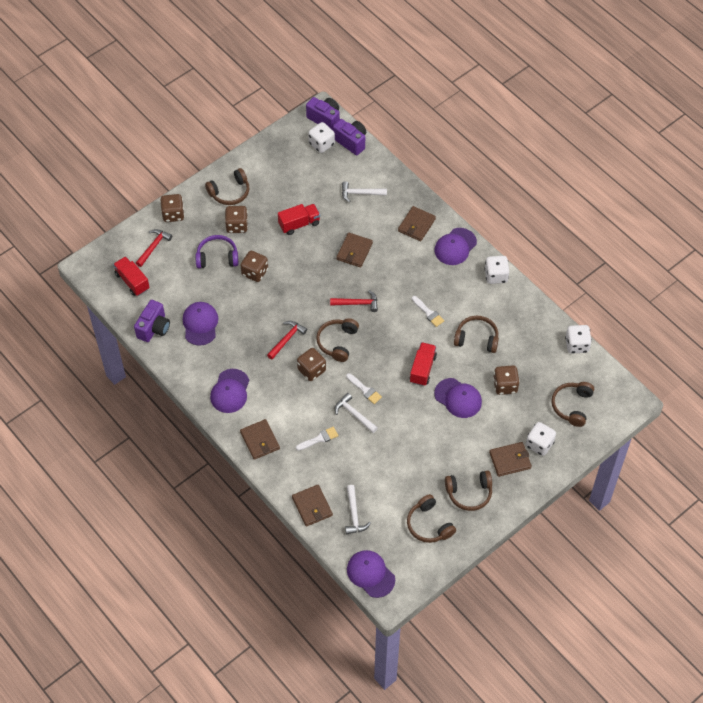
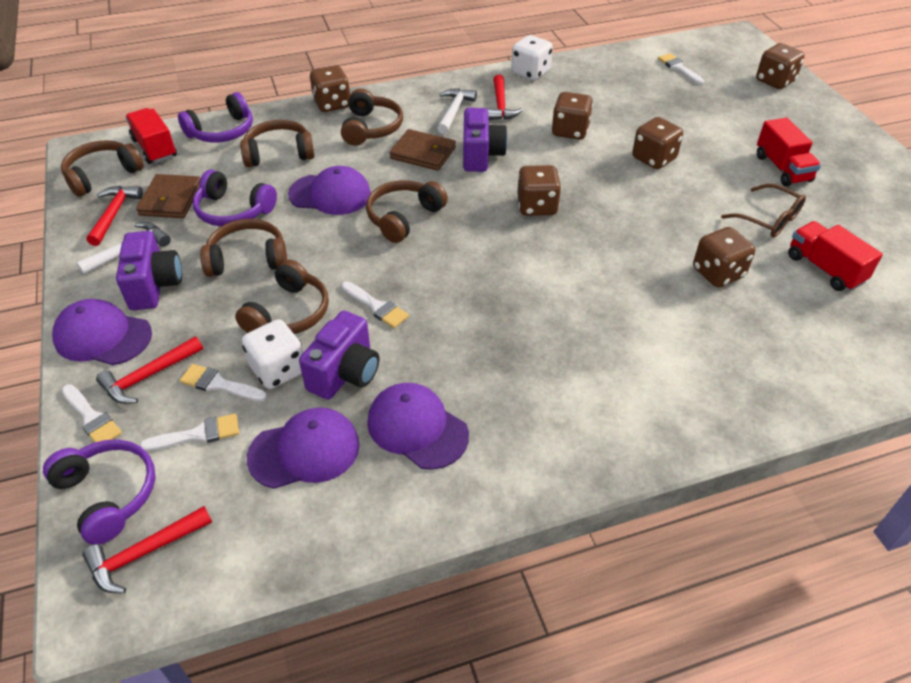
brown dice: 5 -> 6
brown glasses: 0 -> 1
brown wallet: 5 -> 2
purple cap: 5 -> 4
purple headphones: 1 -> 3
red hammer: 3 -> 4
white brush: 3 -> 5
white dice: 4 -> 2
white hammer: 3 -> 2

